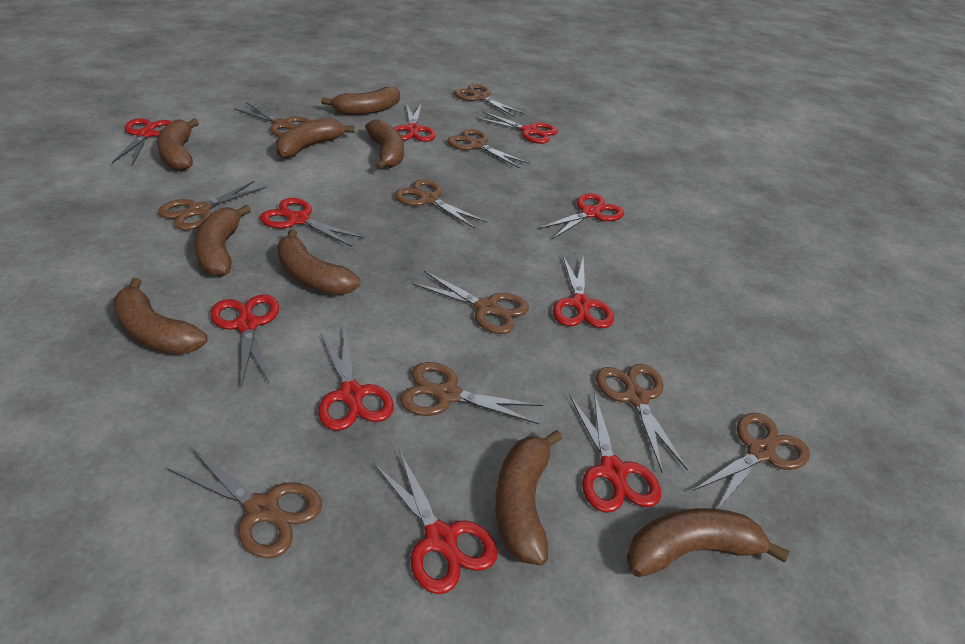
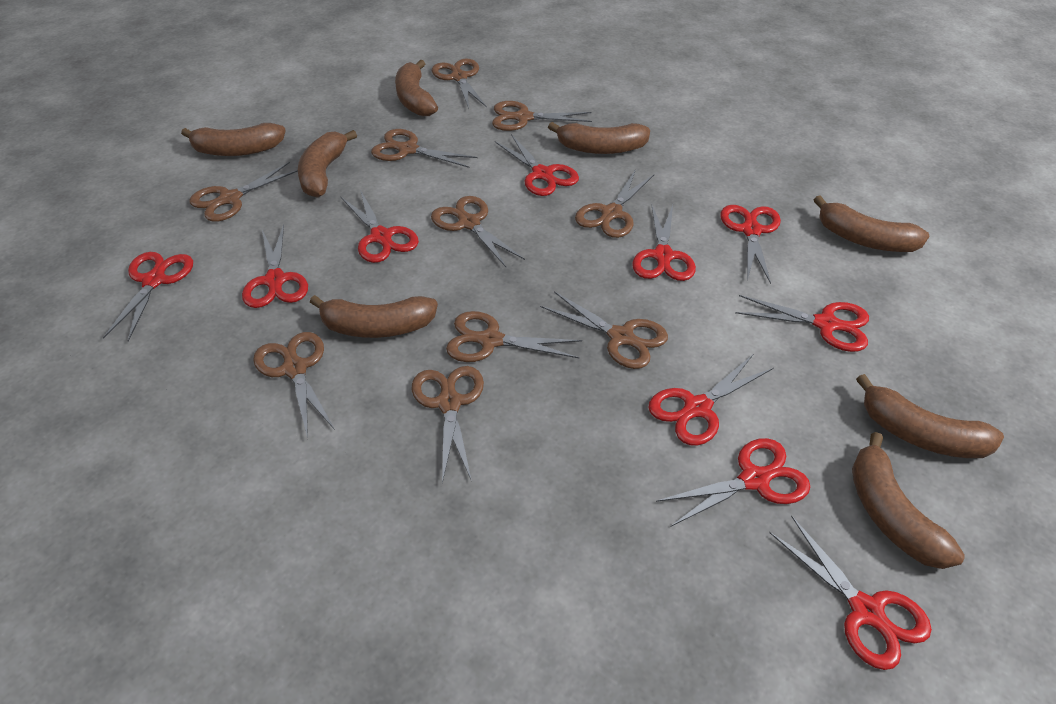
brown banana: 9 -> 8

